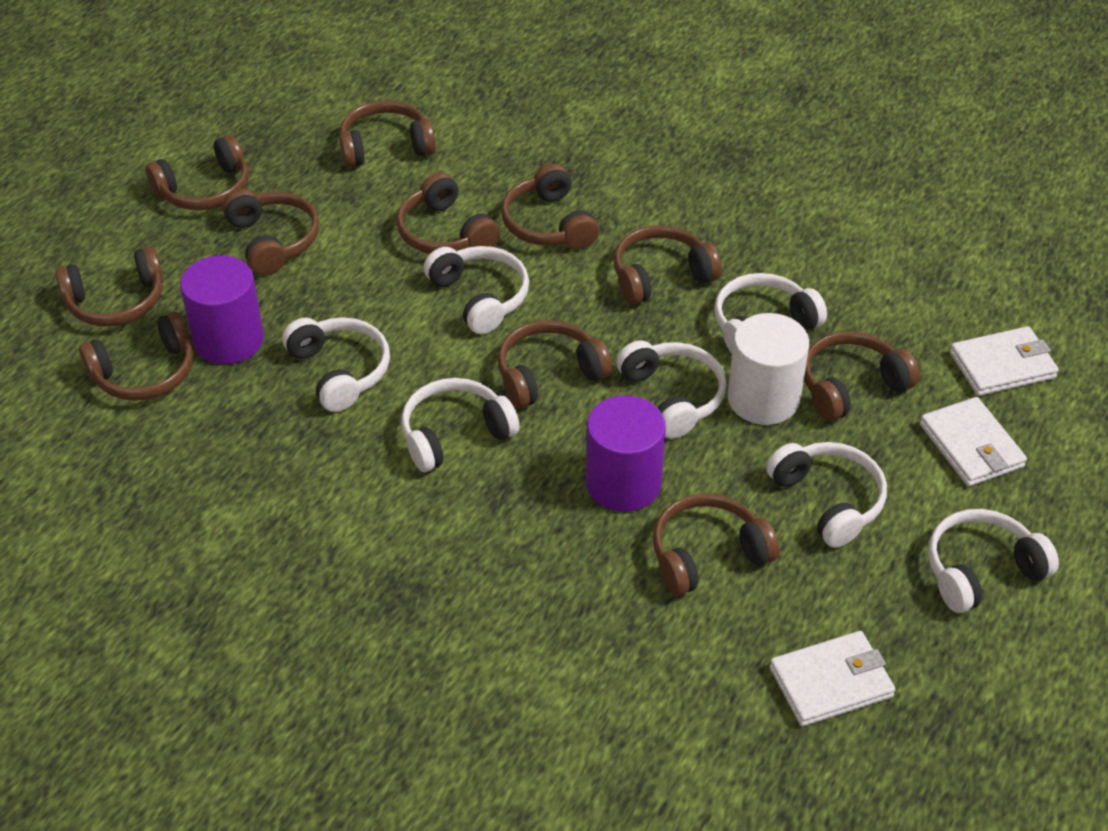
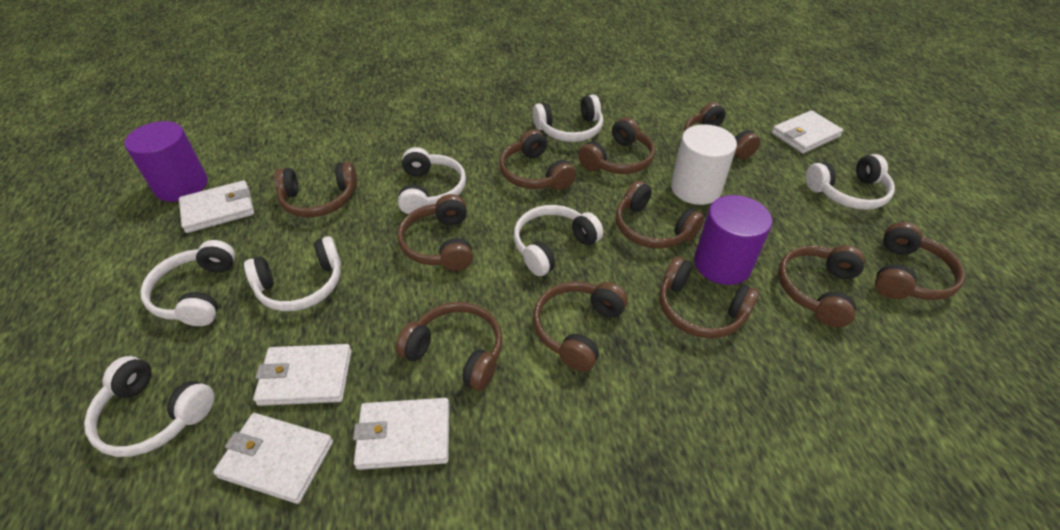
white wallet: 3 -> 5

